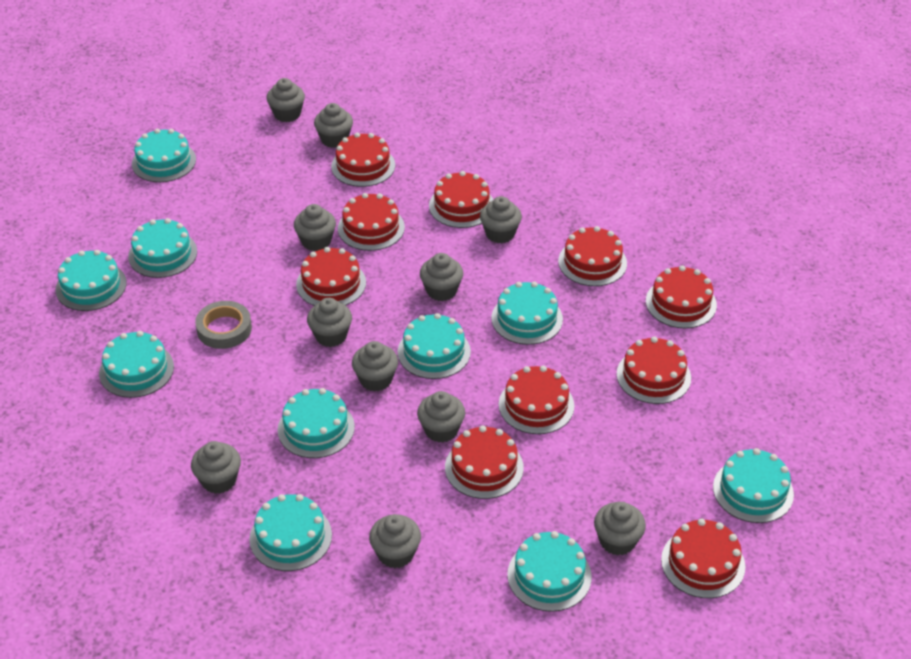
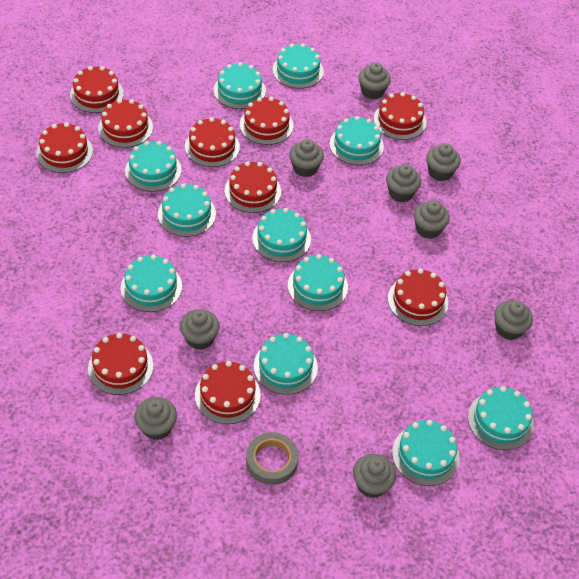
grey cupcake: 11 -> 9
turquoise cake: 10 -> 11

